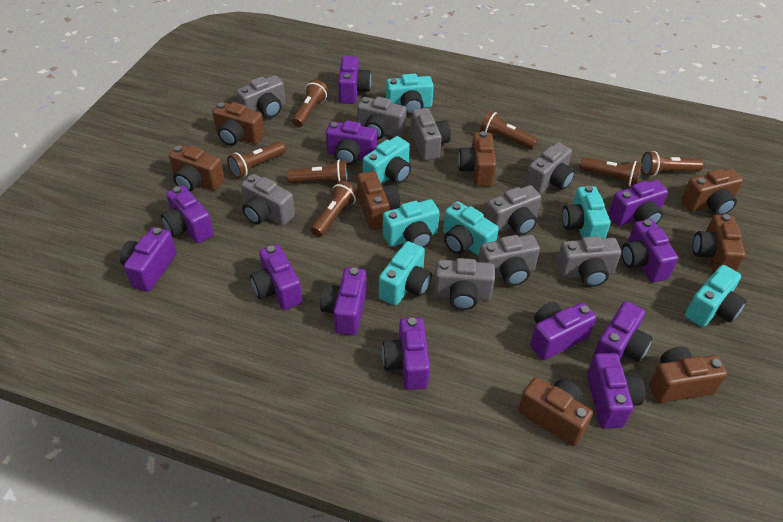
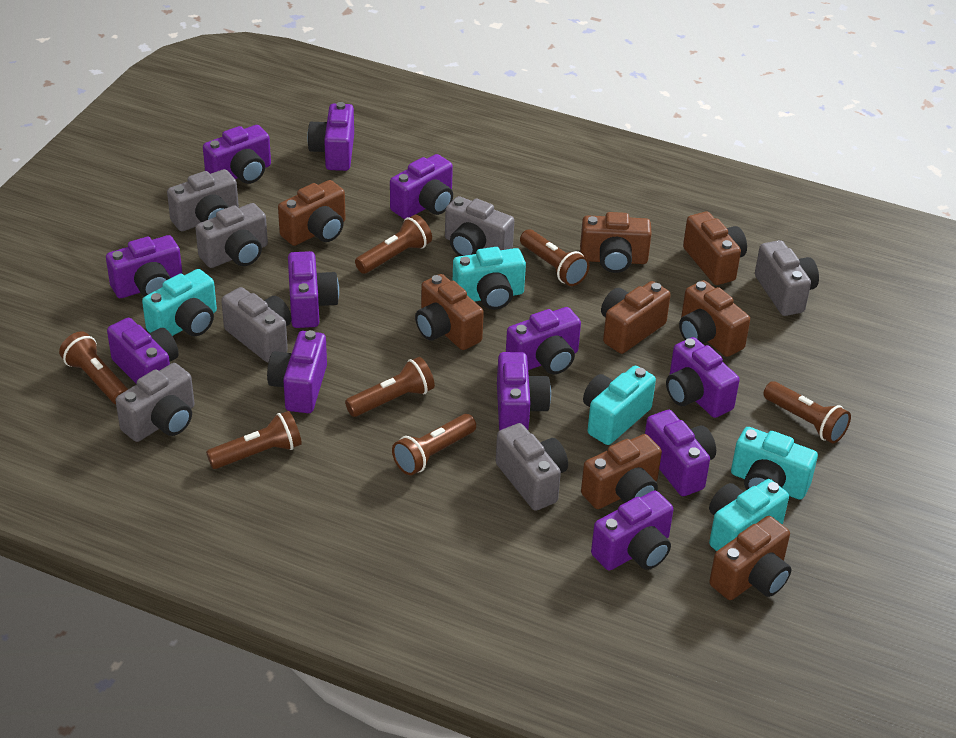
grey camera: 9 -> 7
turquoise camera: 7 -> 5

